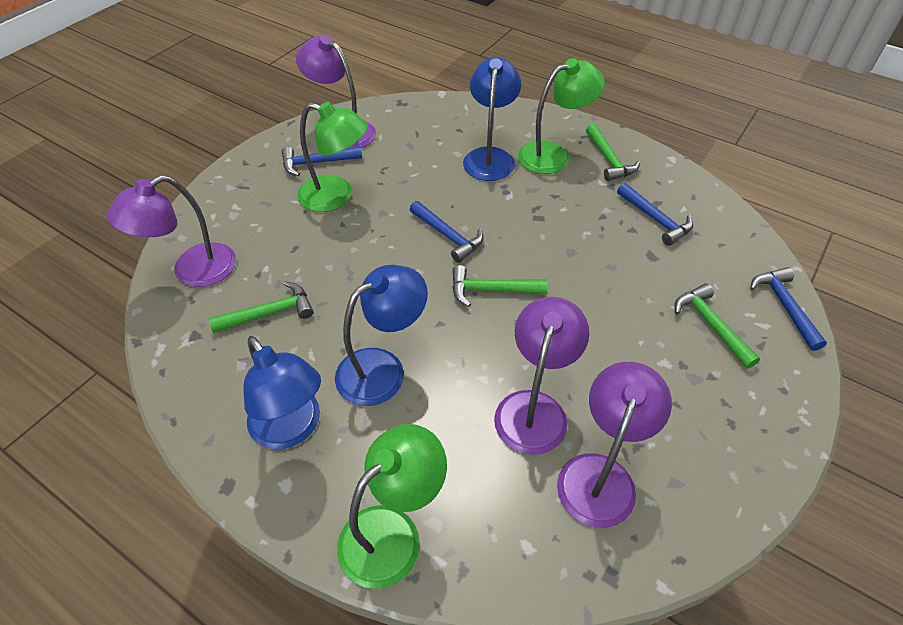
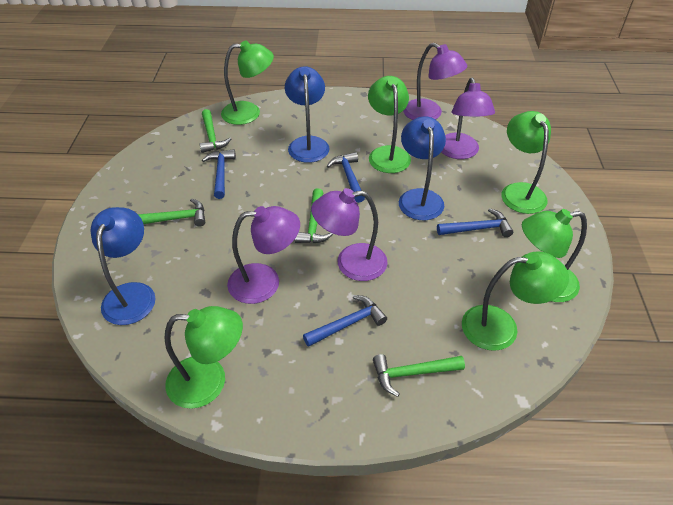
green lamp: 3 -> 6

